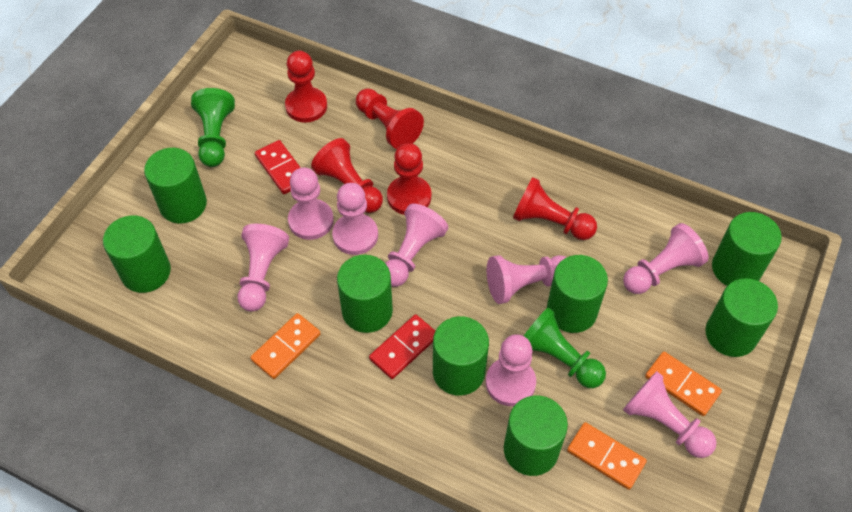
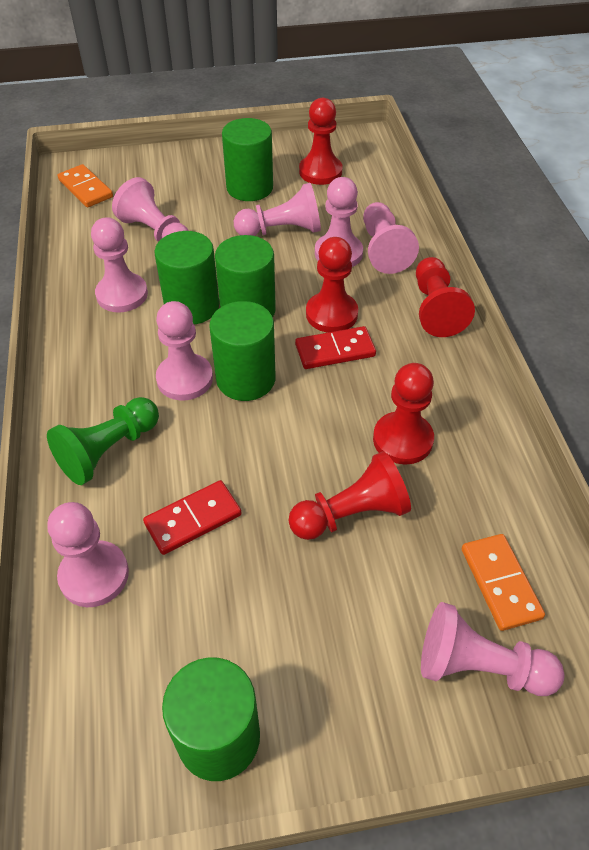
green cylinder: 8 -> 5
green pawn: 2 -> 1
orange domino: 3 -> 2

